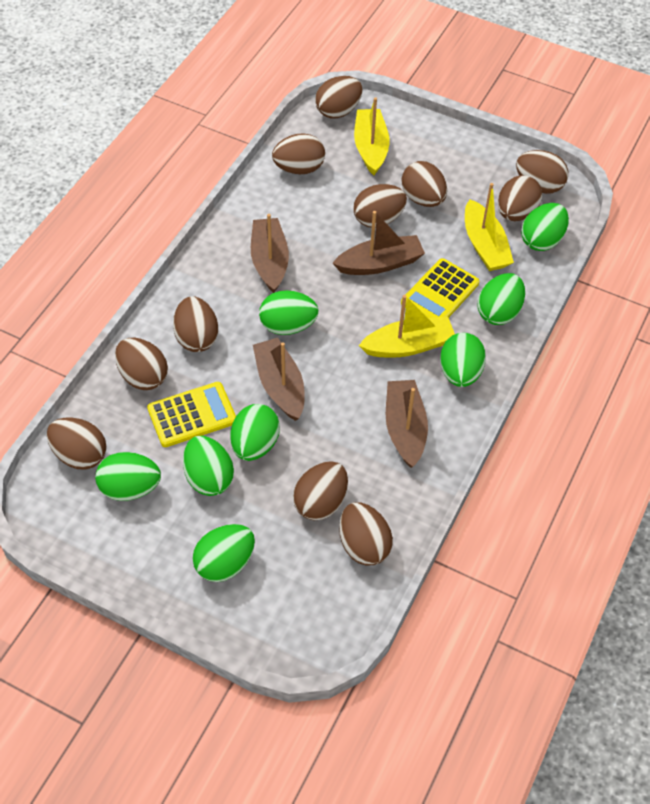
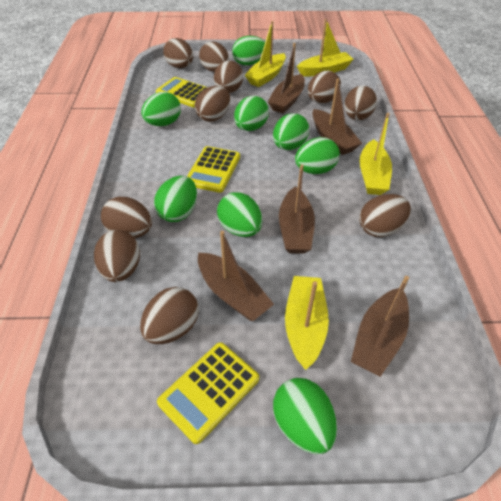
brown boat: 4 -> 5
brown egg: 11 -> 10
yellow boat: 3 -> 4
yellow calculator: 2 -> 3

